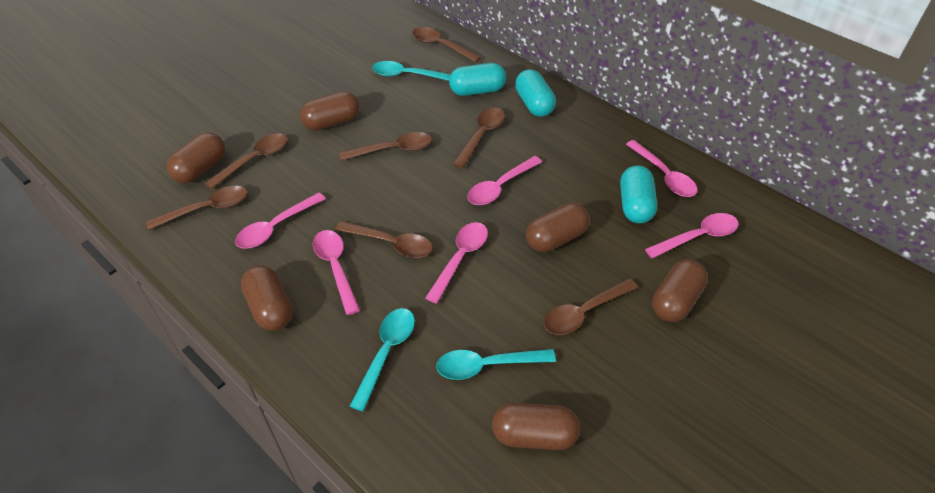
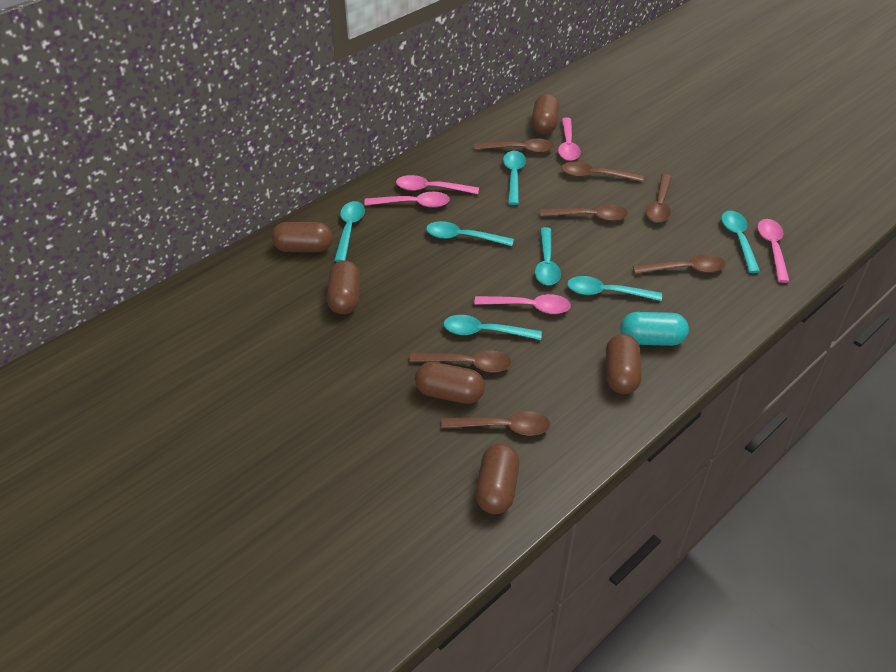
pink spoon: 6 -> 5
turquoise capsule: 3 -> 1
turquoise spoon: 3 -> 7

